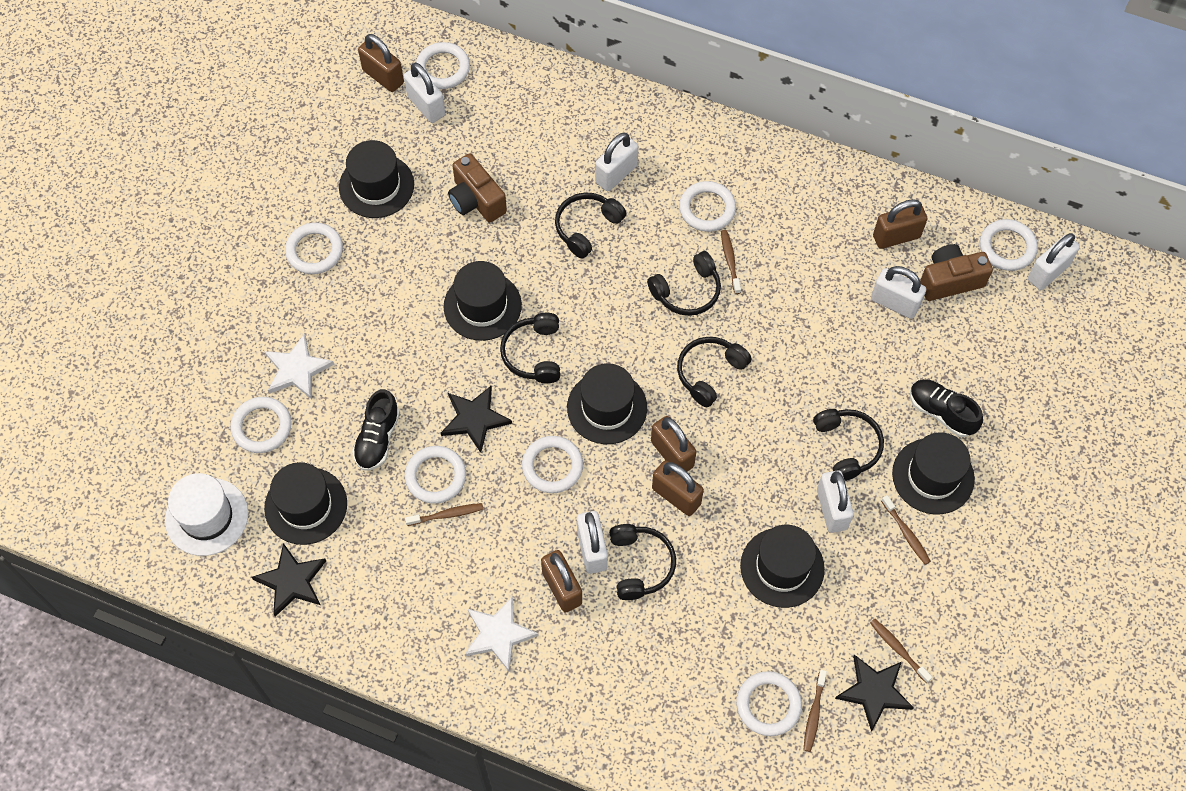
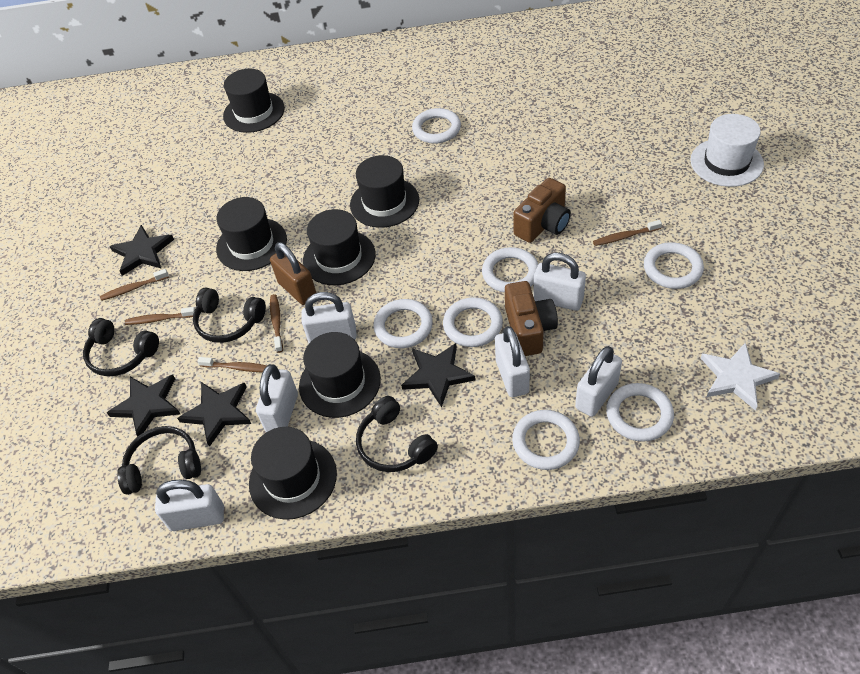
black headphones: 6 -> 4
black shoe: 2 -> 0
black star: 3 -> 4
brown padlock: 5 -> 1
white ring: 8 -> 7
white star: 2 -> 1

